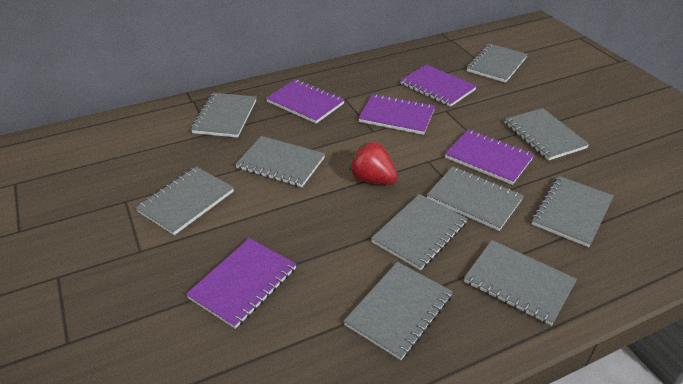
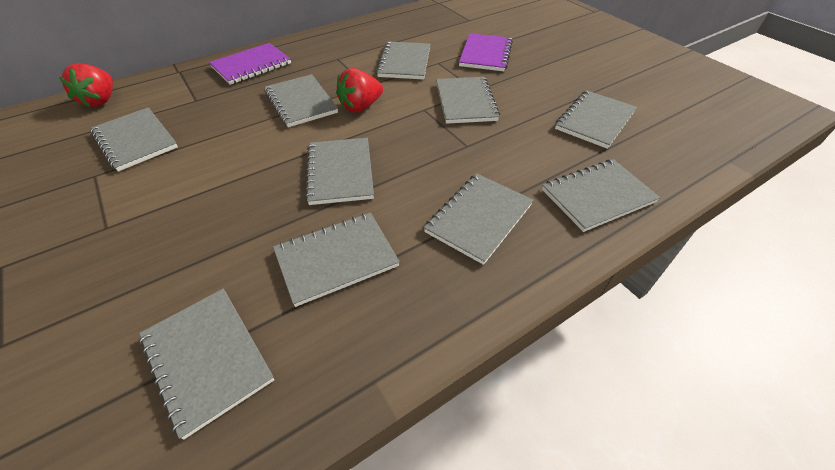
purple notebook: 5 -> 2
red strawberry: 1 -> 2

